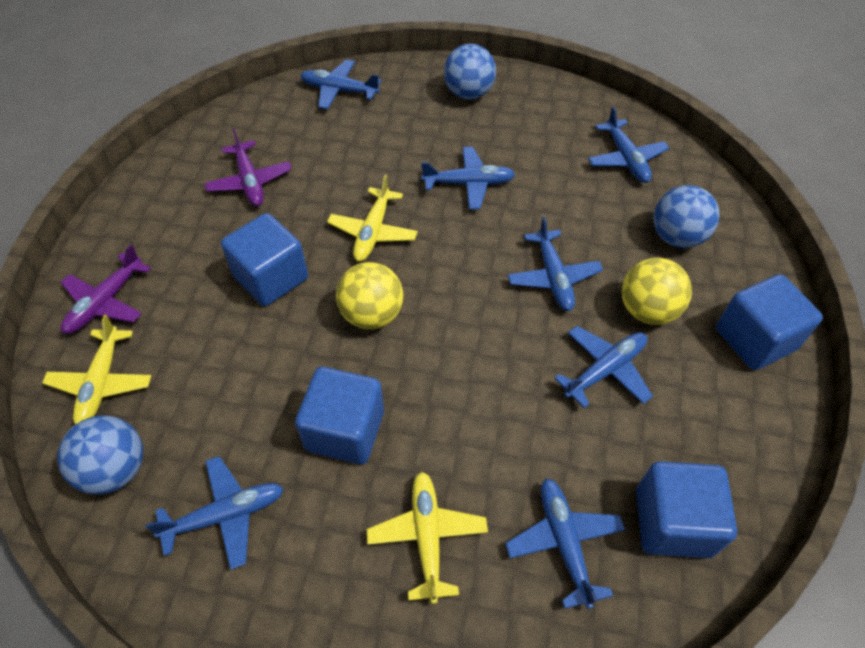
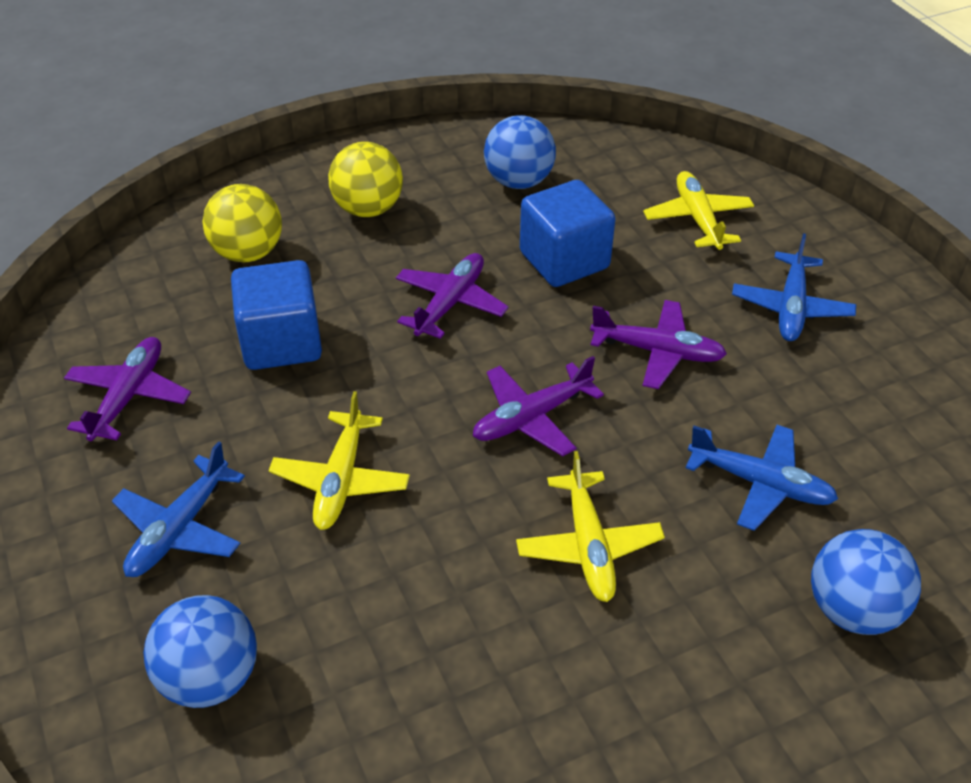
blue cube: 4 -> 2
blue plane: 7 -> 3
purple plane: 2 -> 4

